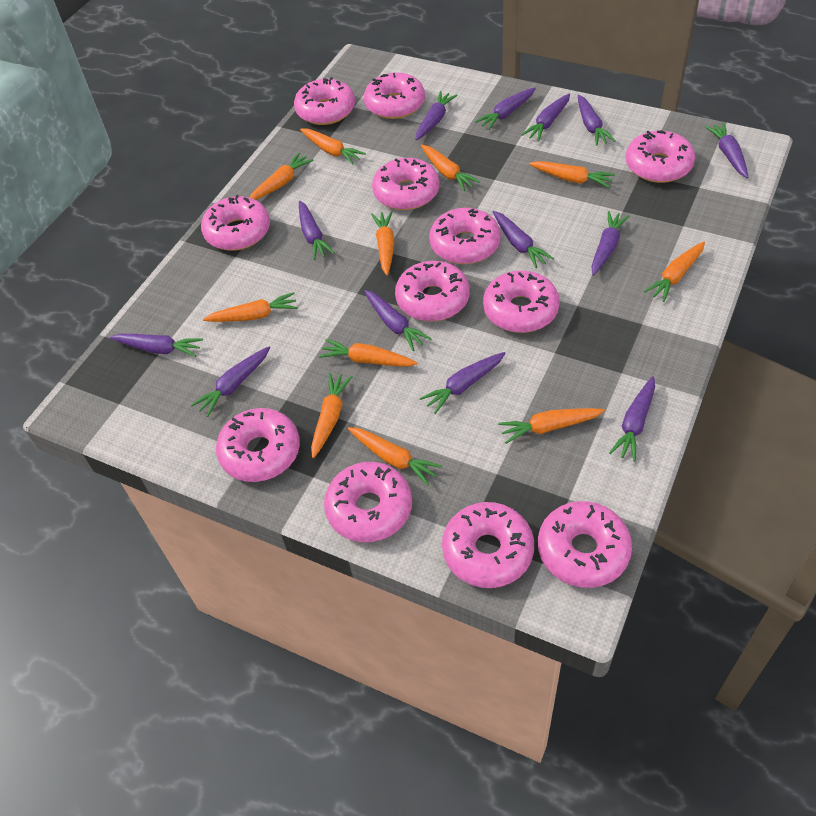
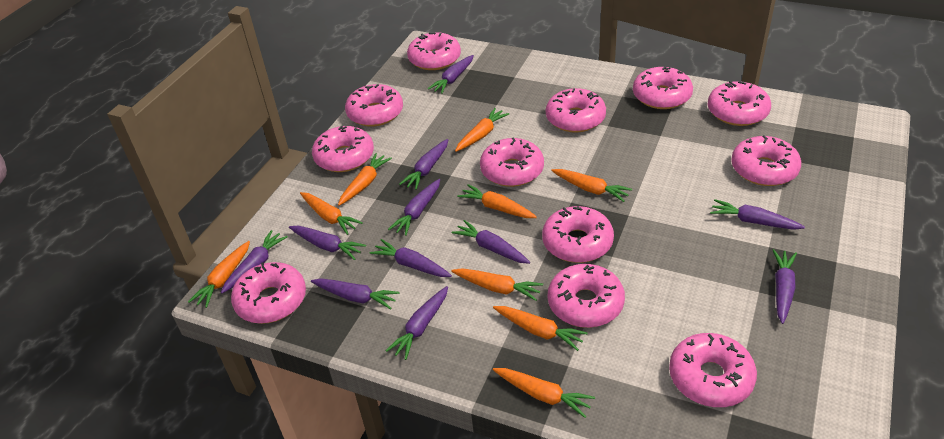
orange carrot: 11 -> 9
purple carrot: 13 -> 11

